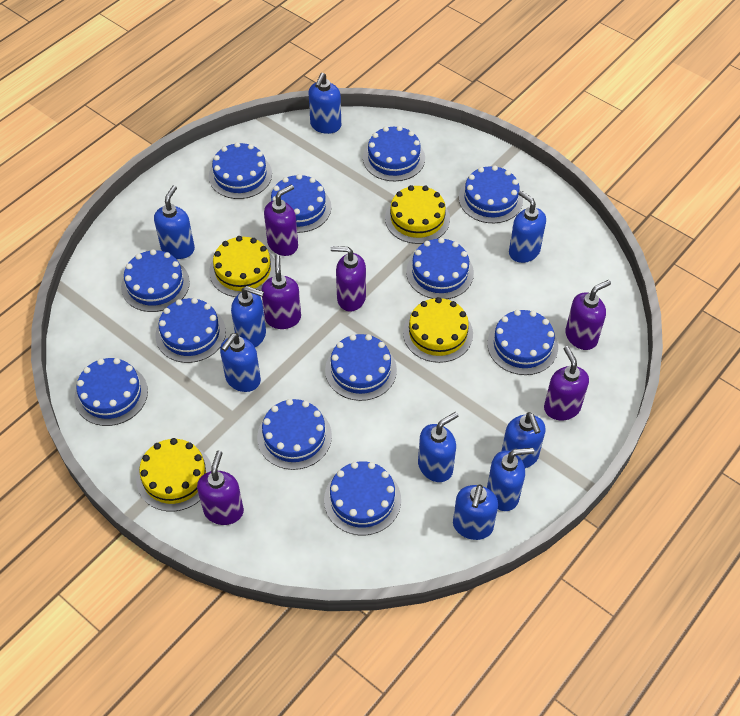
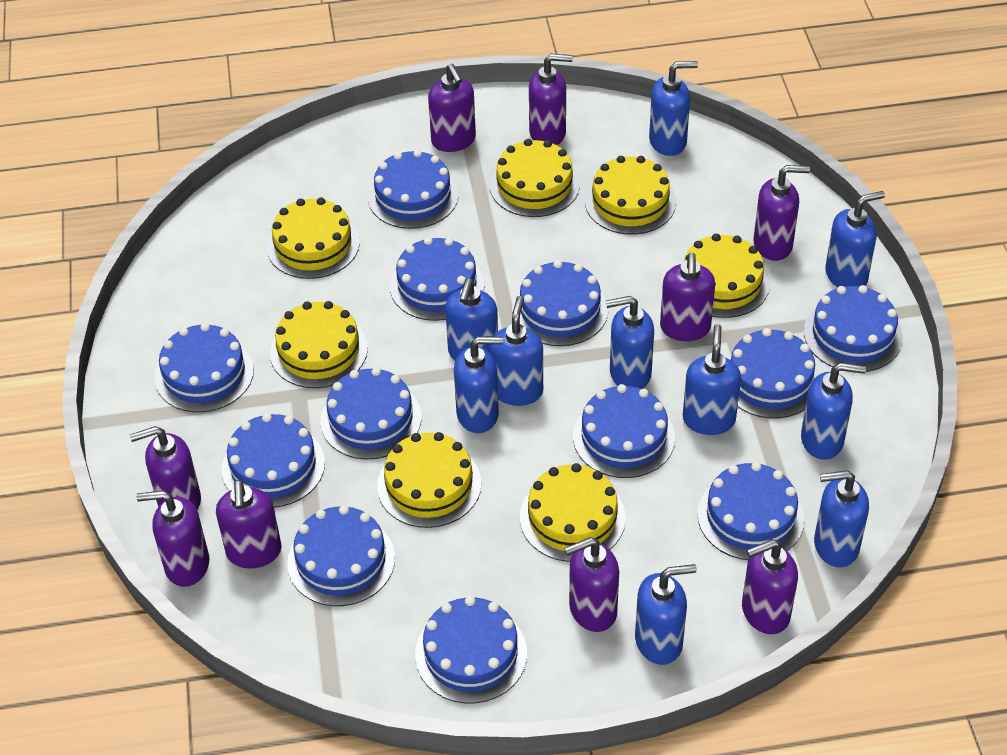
blue soap dispenser: 9 -> 10
purple soap dispenser: 6 -> 9
yellow cake: 4 -> 7

